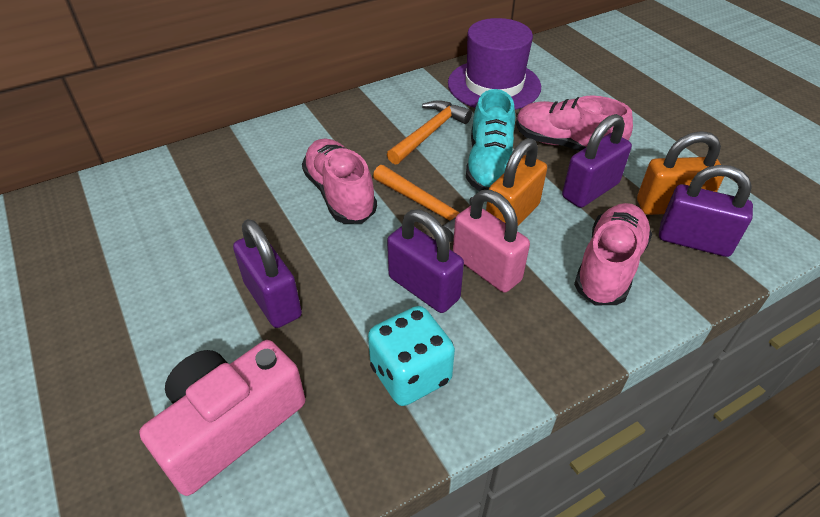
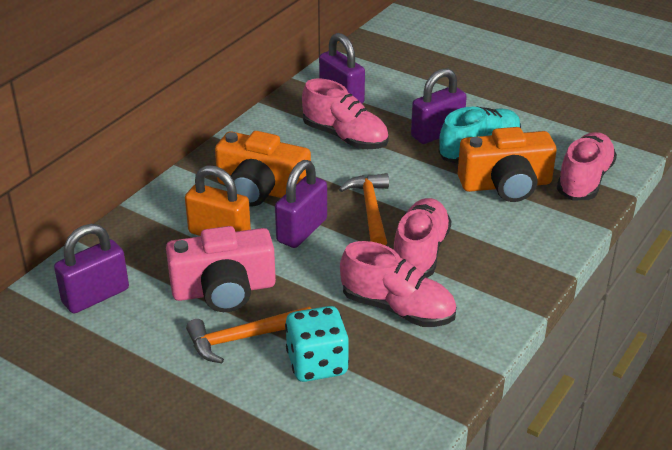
orange camera: 0 -> 2
orange padlock: 2 -> 1
pink padlock: 1 -> 0
pink shoe: 3 -> 4
purple hat: 1 -> 0

